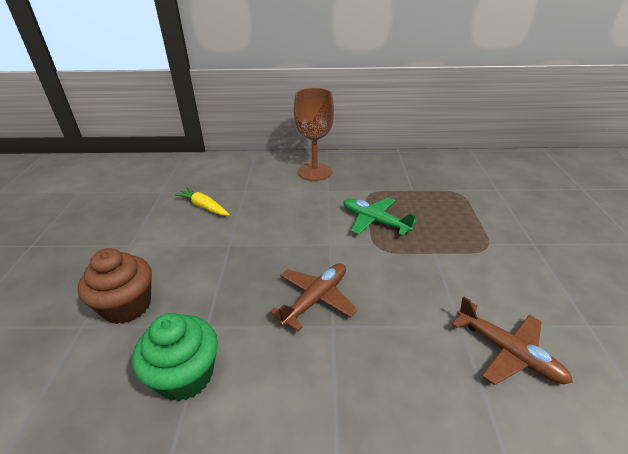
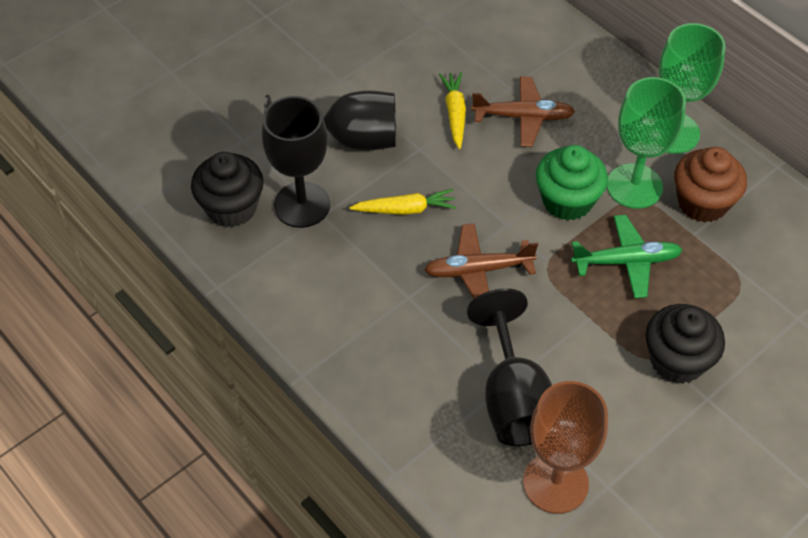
black cupcake: 0 -> 2
black goblet: 0 -> 3
green goblet: 0 -> 2
yellow carrot: 1 -> 2

